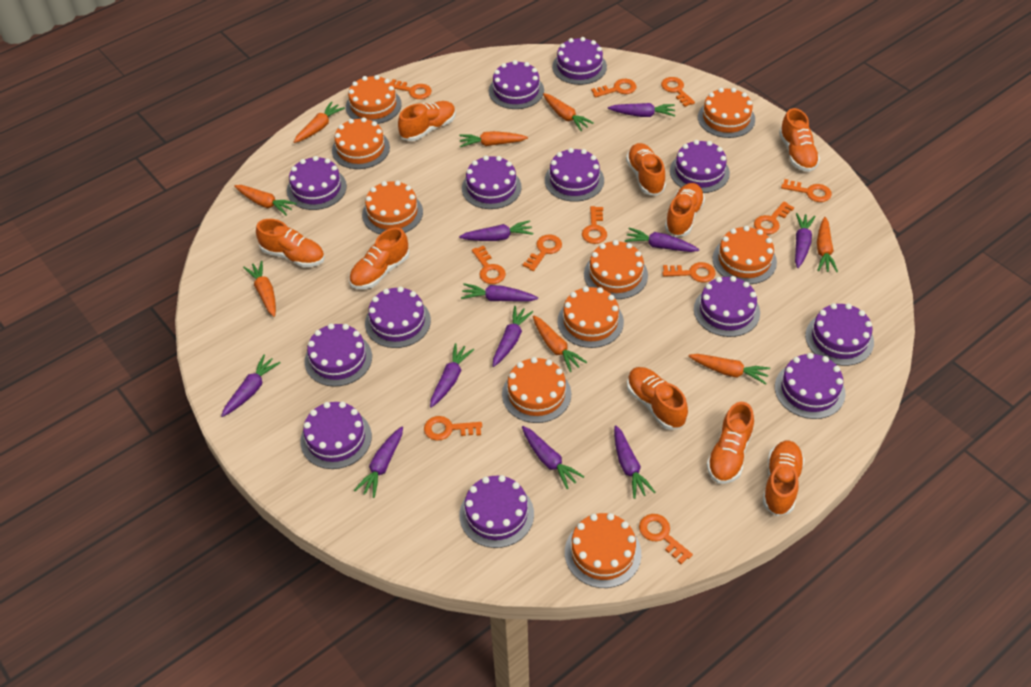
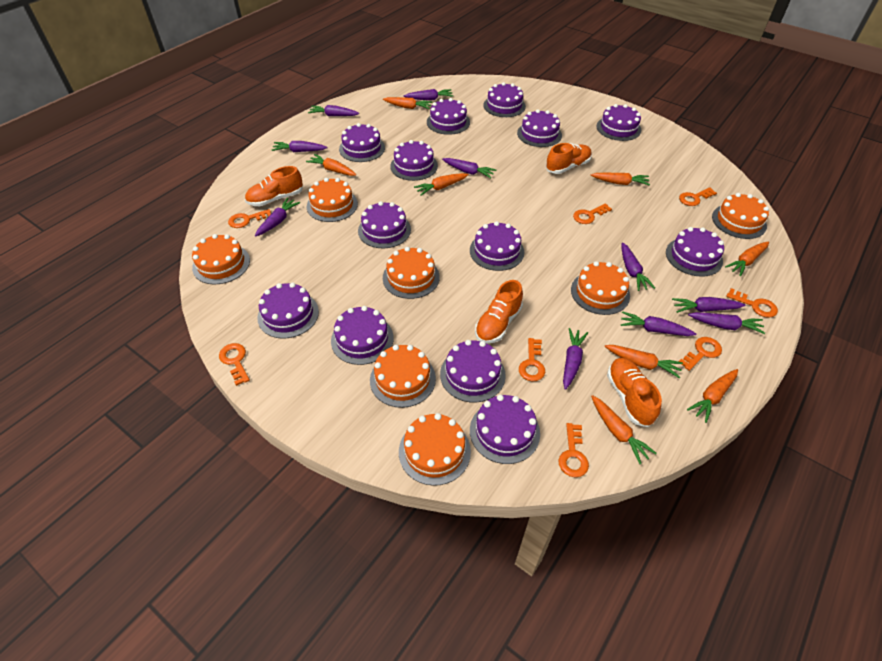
orange cake: 9 -> 7
orange key: 11 -> 8
orange shoe: 9 -> 4
purple carrot: 11 -> 10

